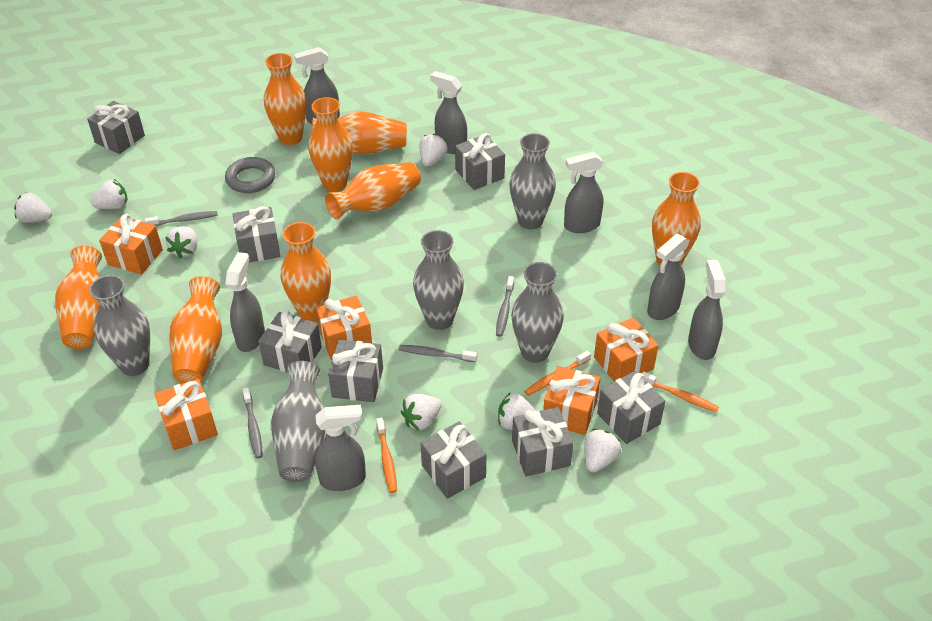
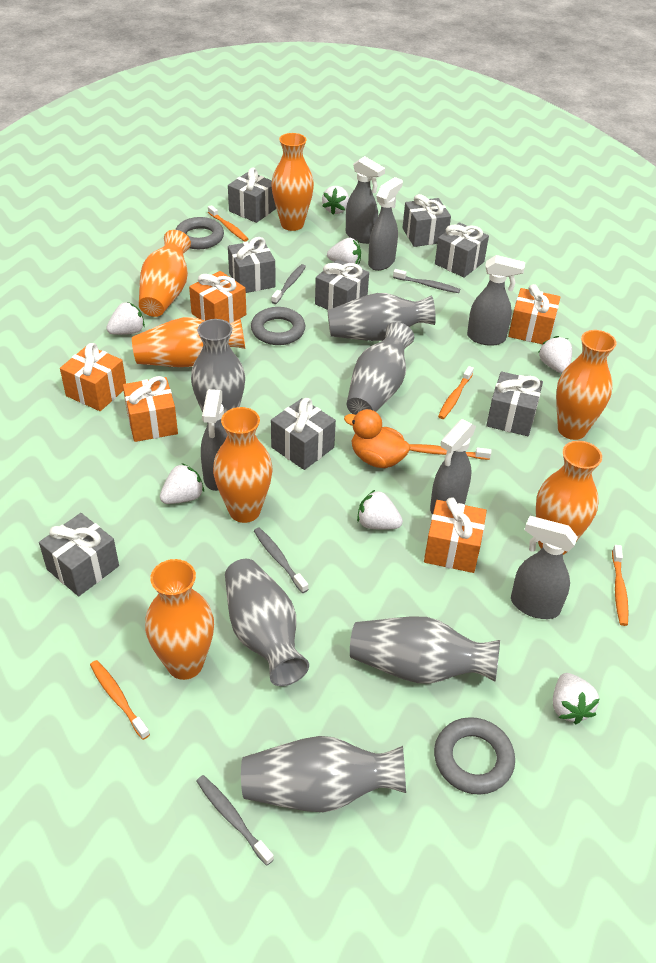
grey ring: 1 -> 3
grey spray bottle: 7 -> 6
grey vase: 5 -> 6
orange duck: 0 -> 1
orange toothbrush: 3 -> 5
orange vase: 8 -> 7

